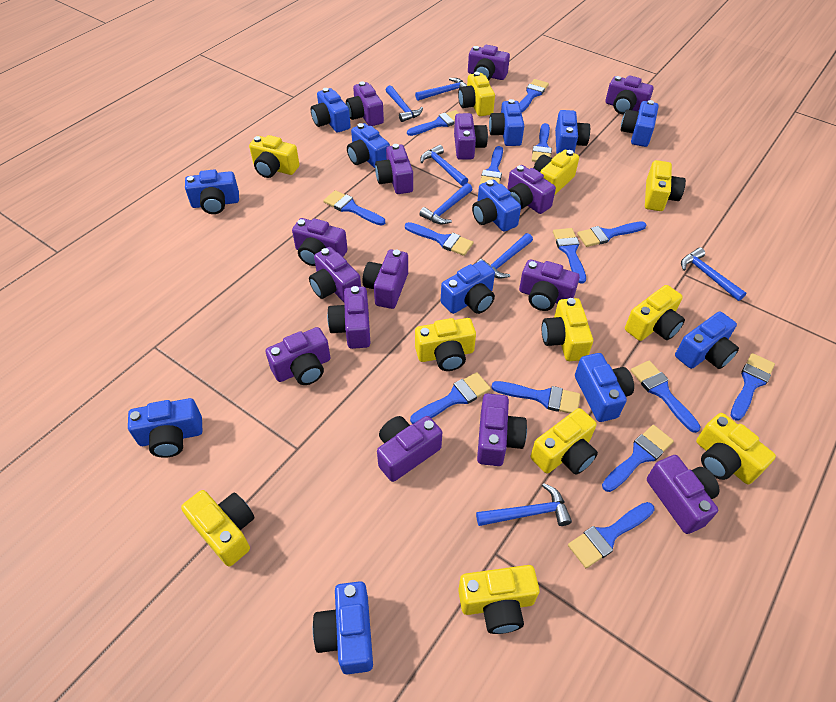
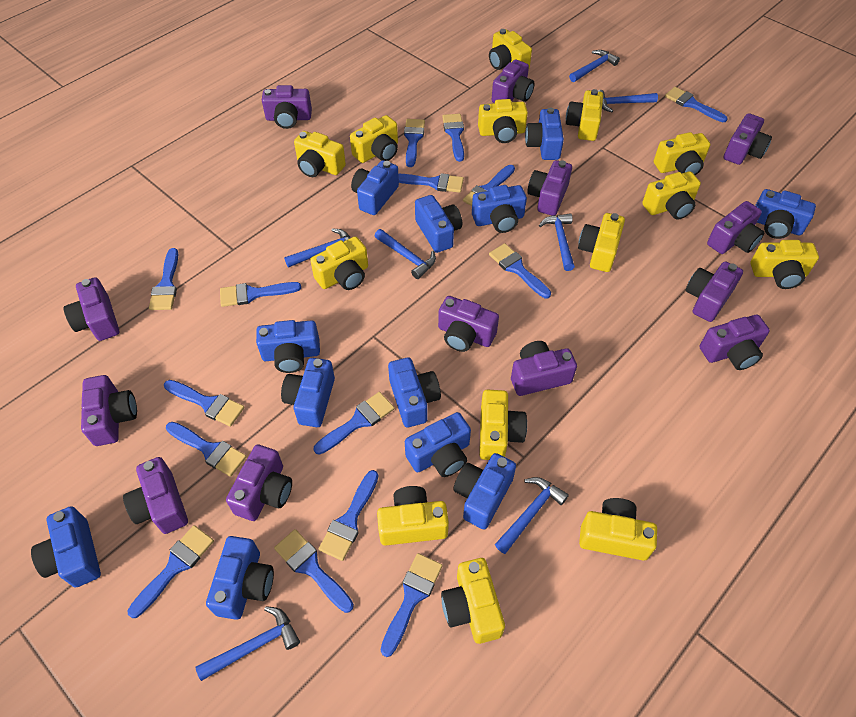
blue brush: 14 -> 15
purple camera: 15 -> 13
yellow camera: 11 -> 14

